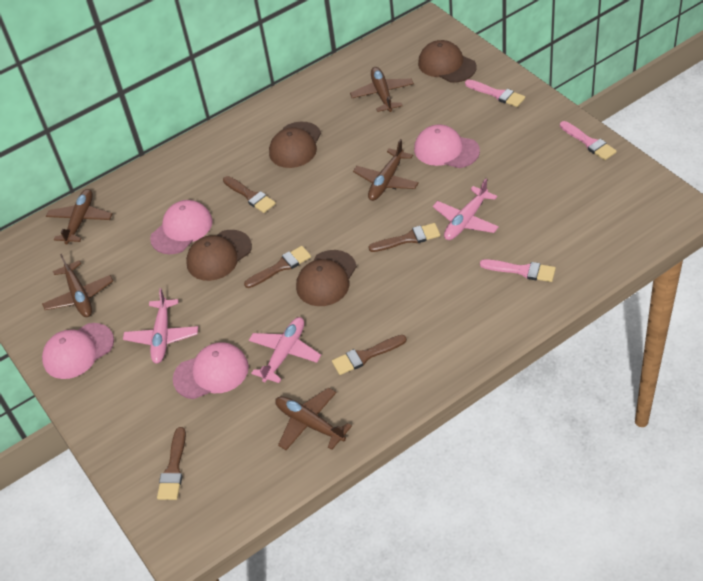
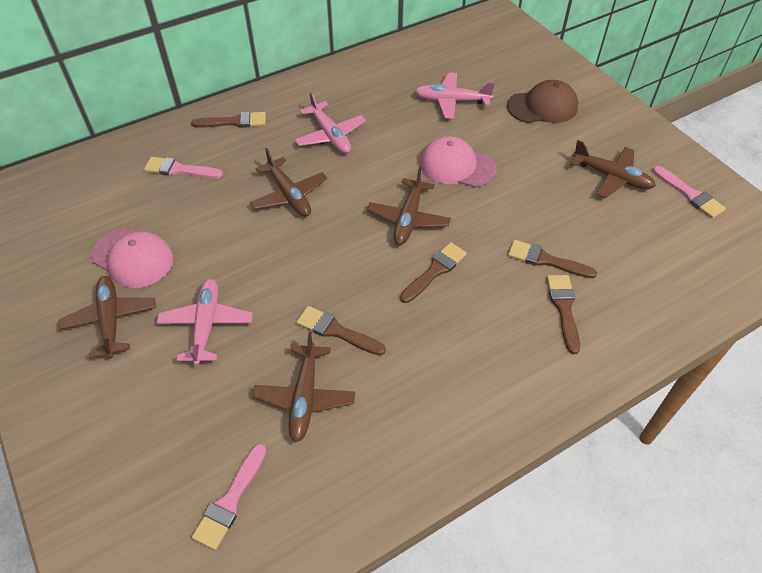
brown cap: 4 -> 1
pink cap: 4 -> 2

